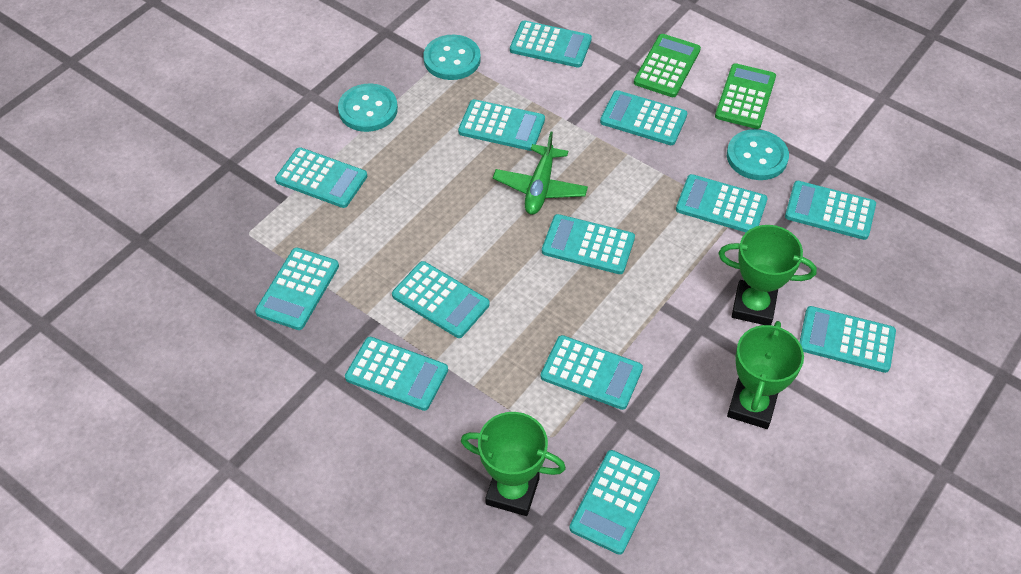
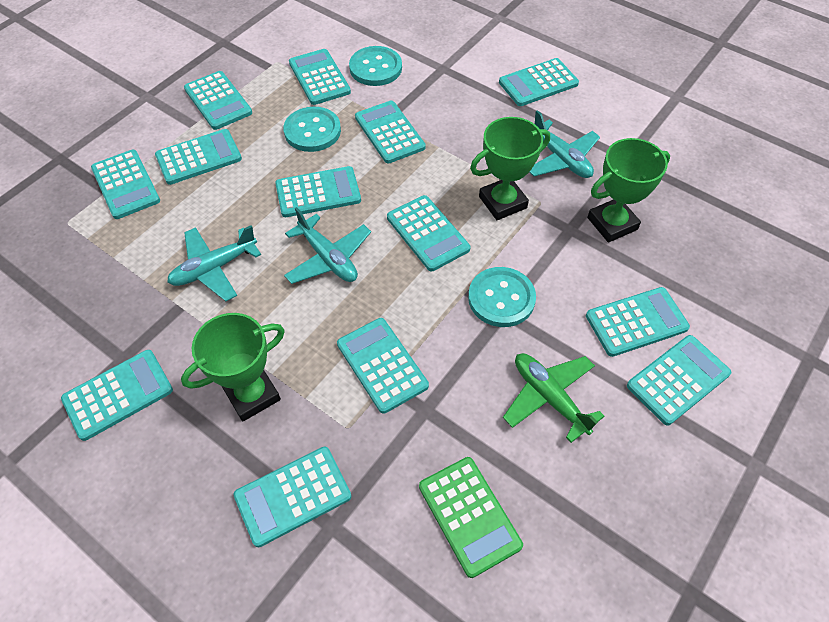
green calculator: 2 -> 1
turquoise plane: 0 -> 3

